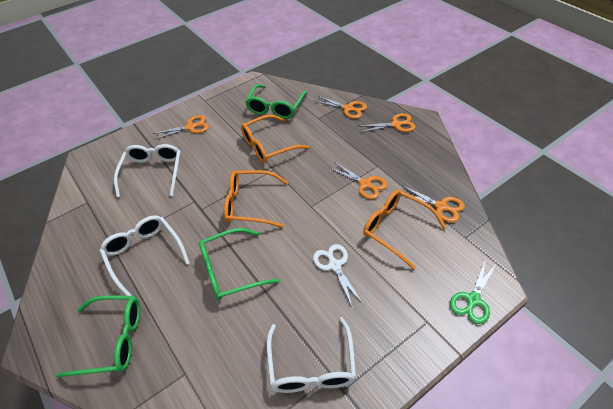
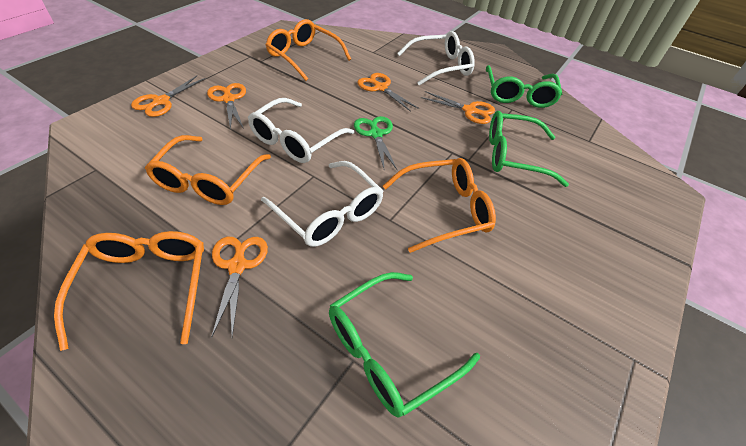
orange glasses: 3 -> 4
white scissors: 1 -> 0

